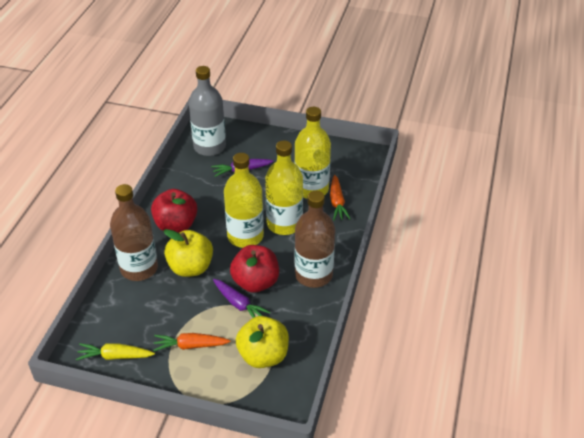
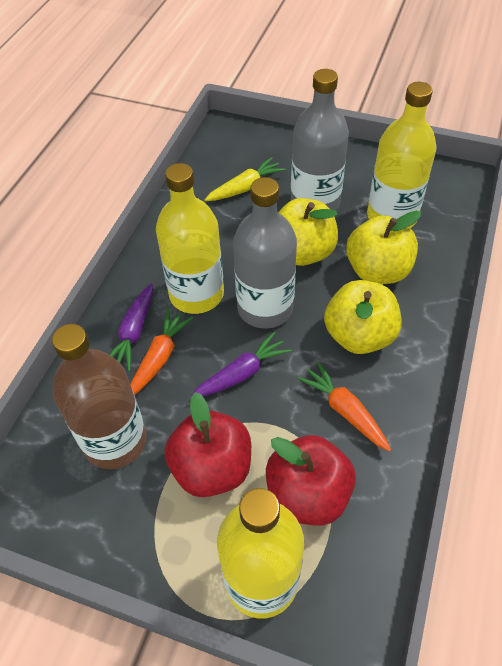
brown bottle: 2 -> 1
grey bottle: 1 -> 2
yellow apple: 2 -> 3

